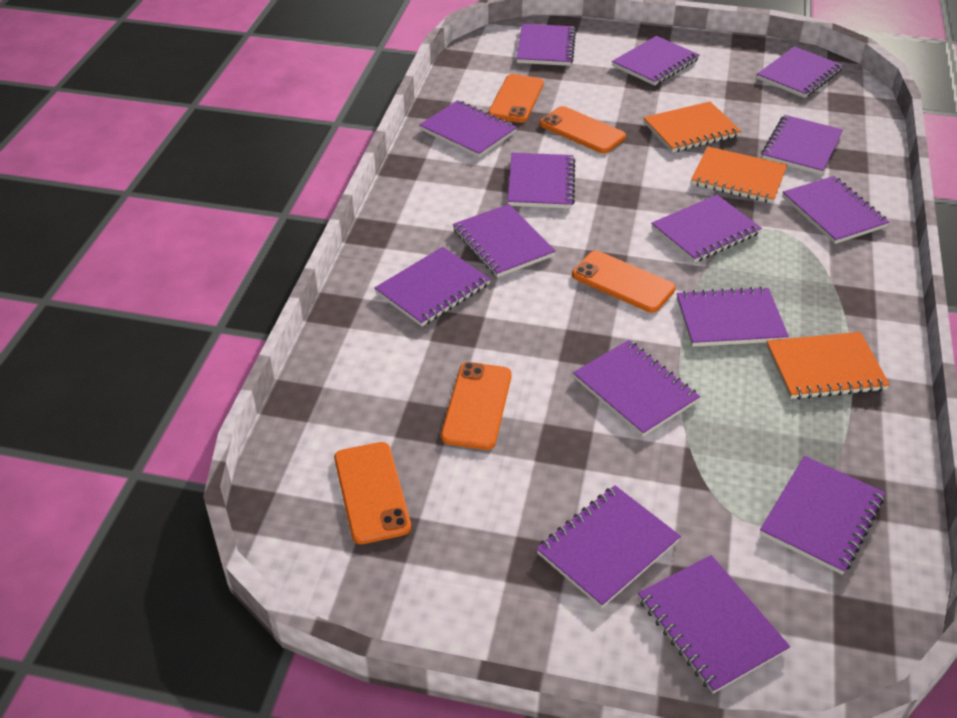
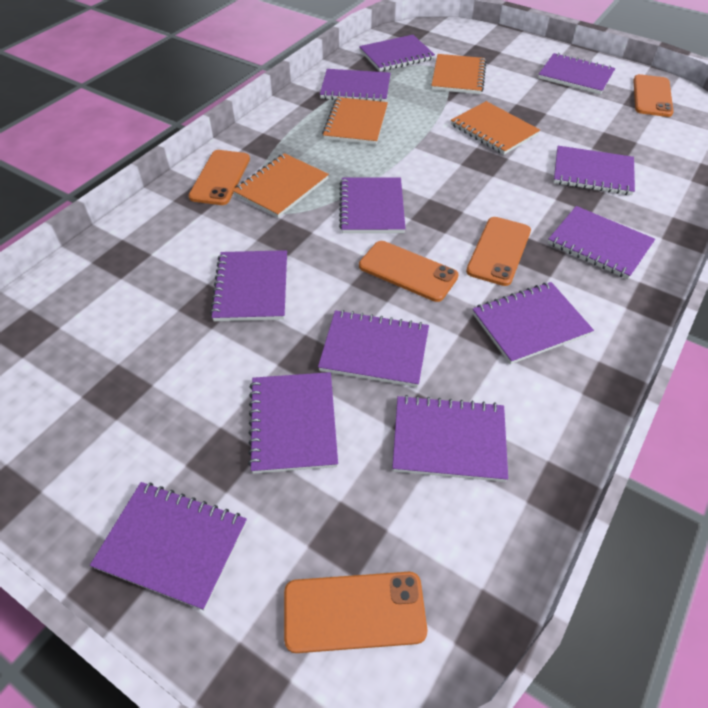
orange notebook: 3 -> 4
purple notebook: 15 -> 12

